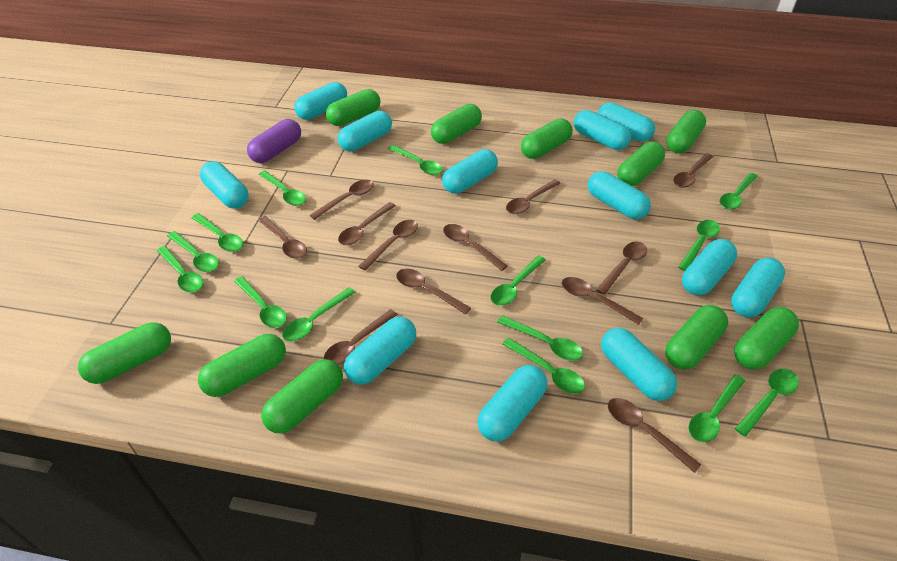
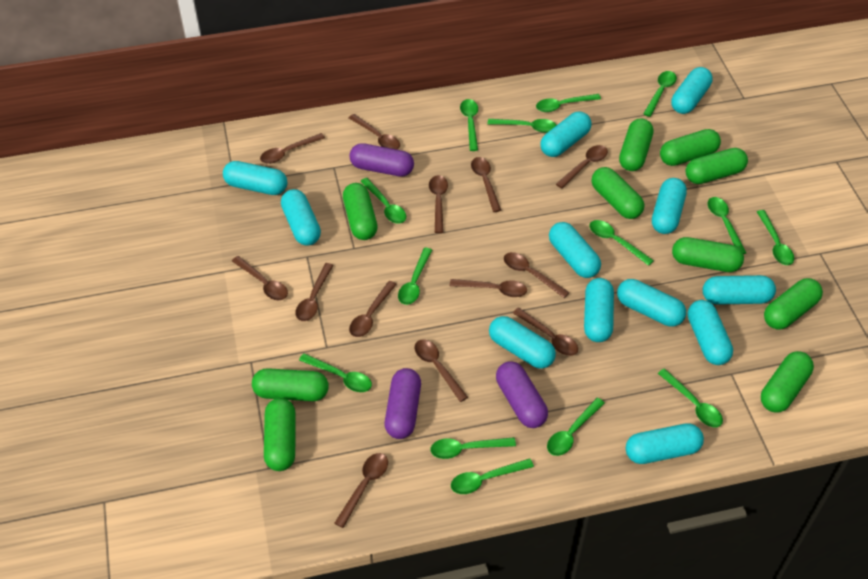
brown spoon: 12 -> 13
purple capsule: 1 -> 3

